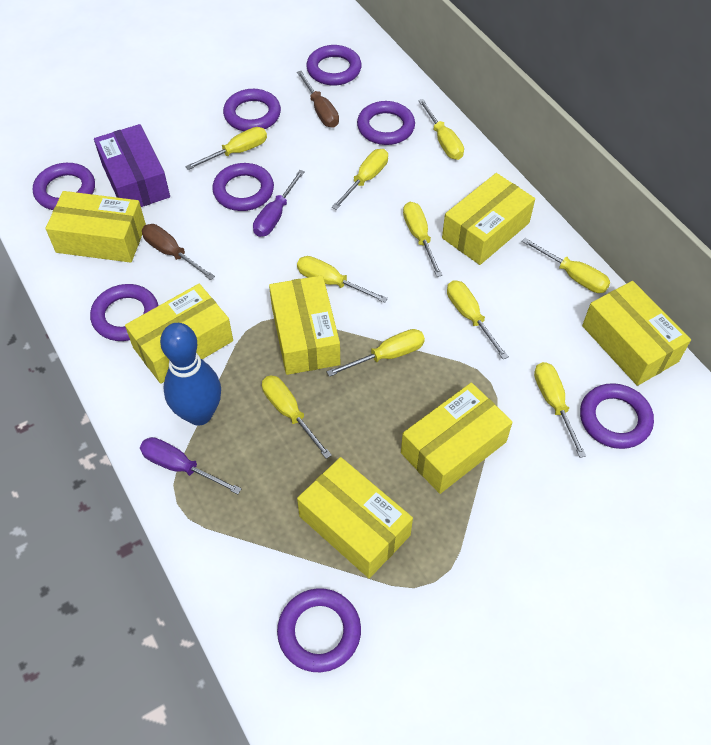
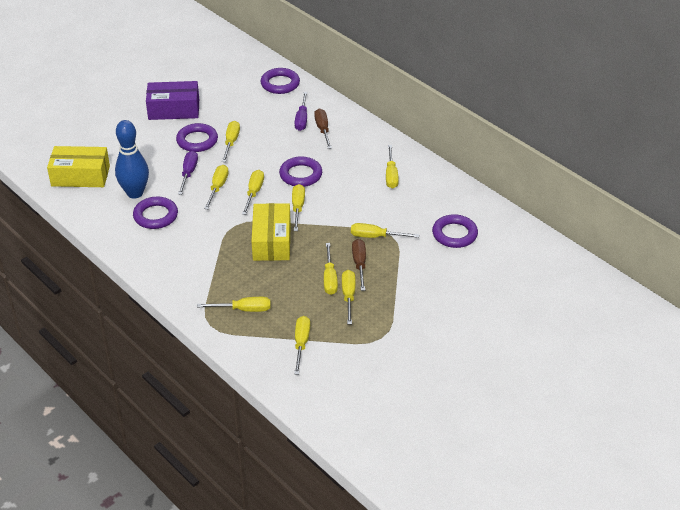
purple ring: 8 -> 5
yellow box: 7 -> 2

